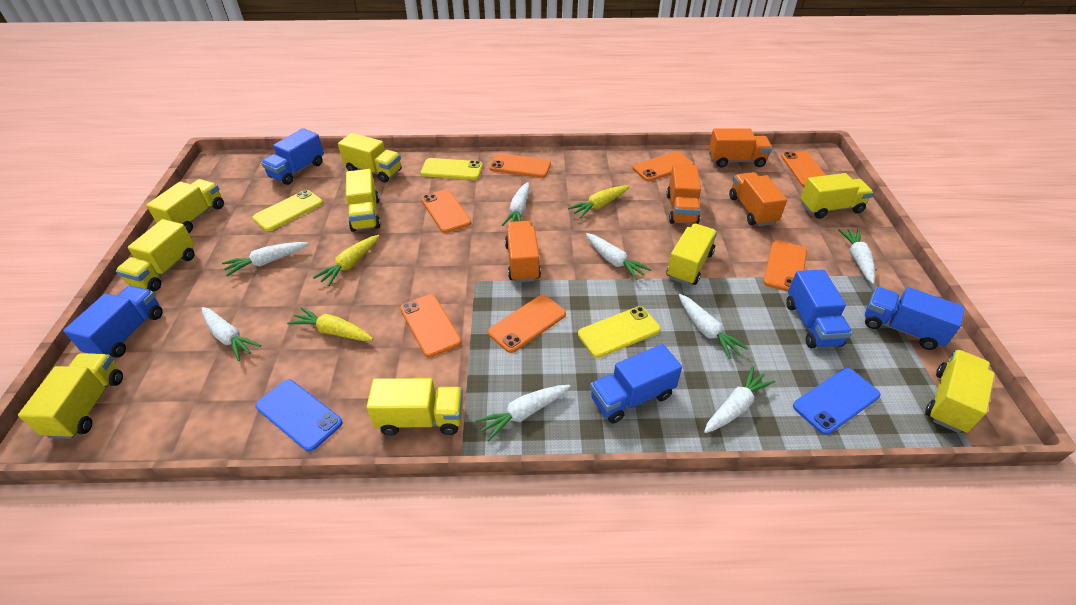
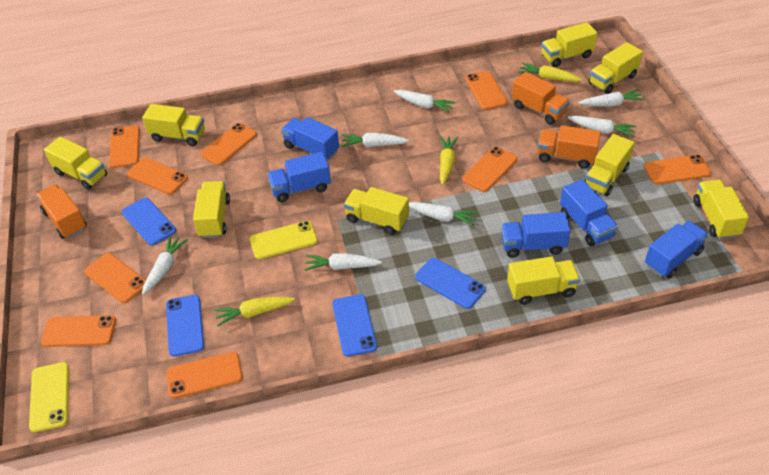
blue phone: 2 -> 4
orange phone: 7 -> 9
orange truck: 4 -> 3
white carrot: 8 -> 7
yellow phone: 3 -> 2

